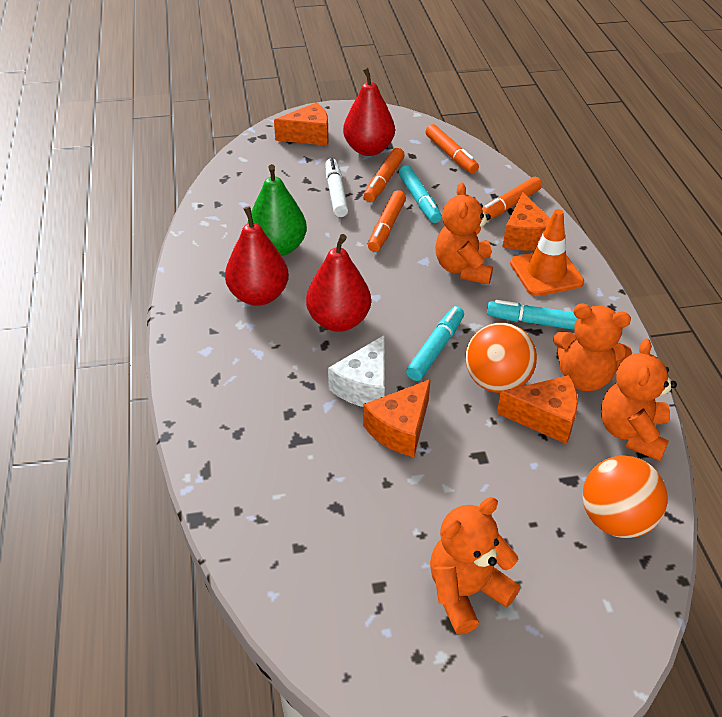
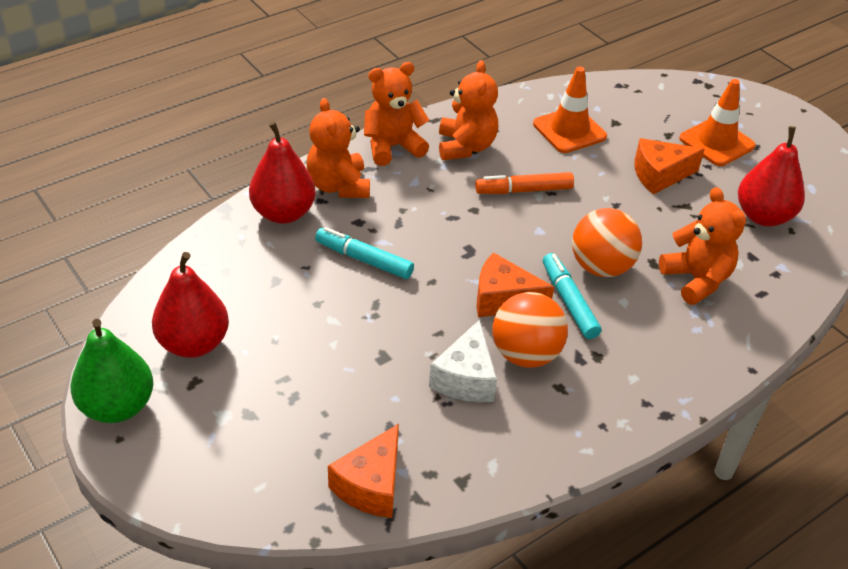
orange cheese: 4 -> 3
orange marker: 4 -> 1
orange traffic cone: 1 -> 2
turquoise marker: 3 -> 2
white marker: 1 -> 0

